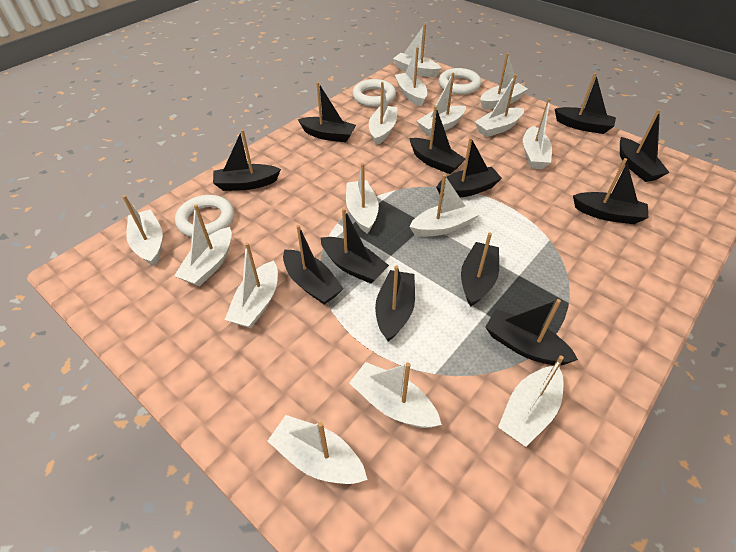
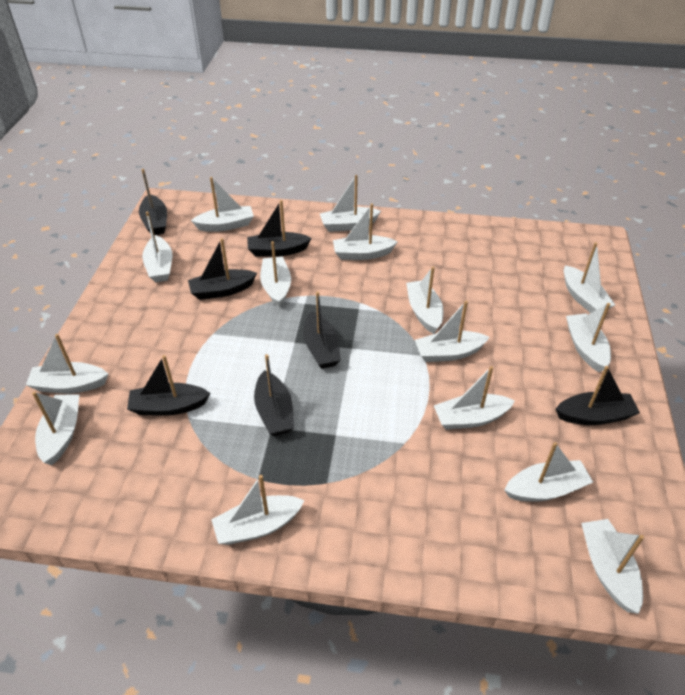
black boat: 12 -> 7
white ring: 3 -> 0

